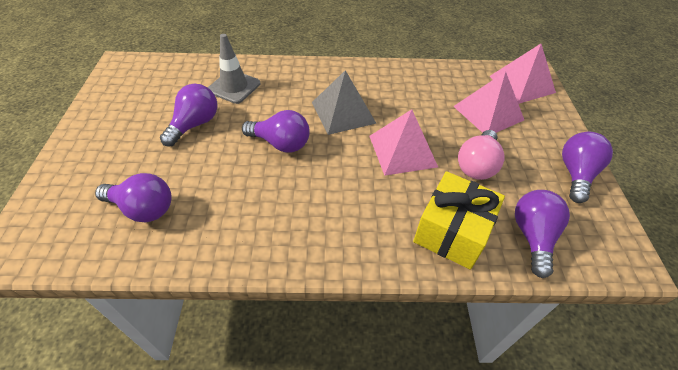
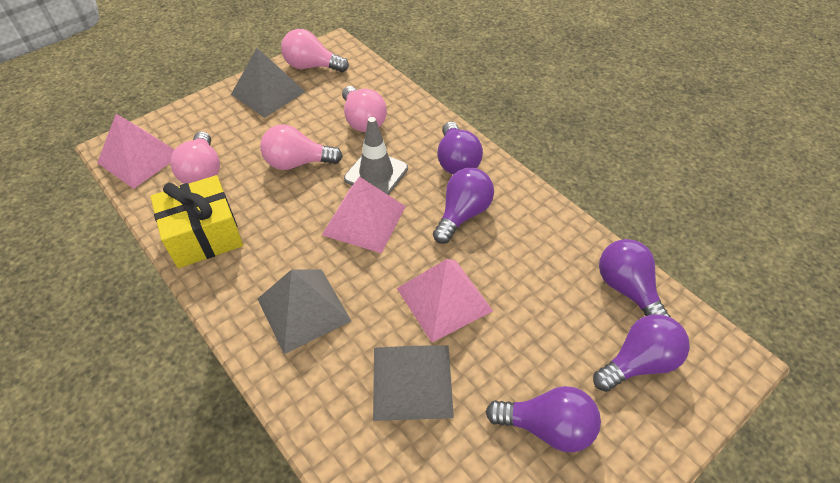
grey pyramid: 1 -> 3
pink light bulb: 1 -> 4

